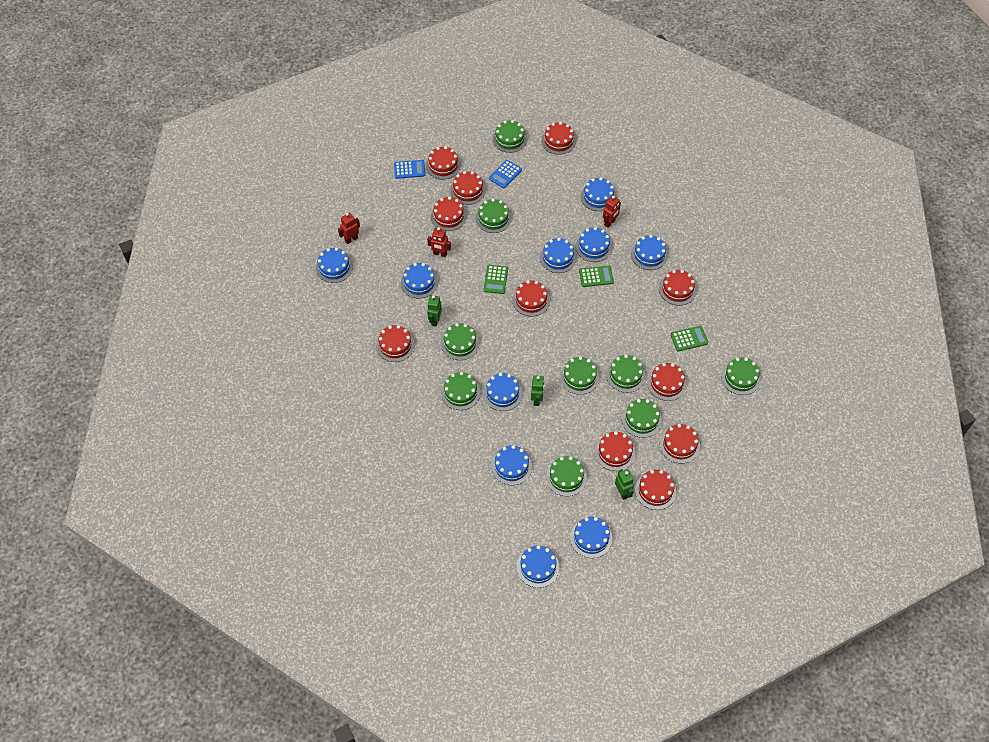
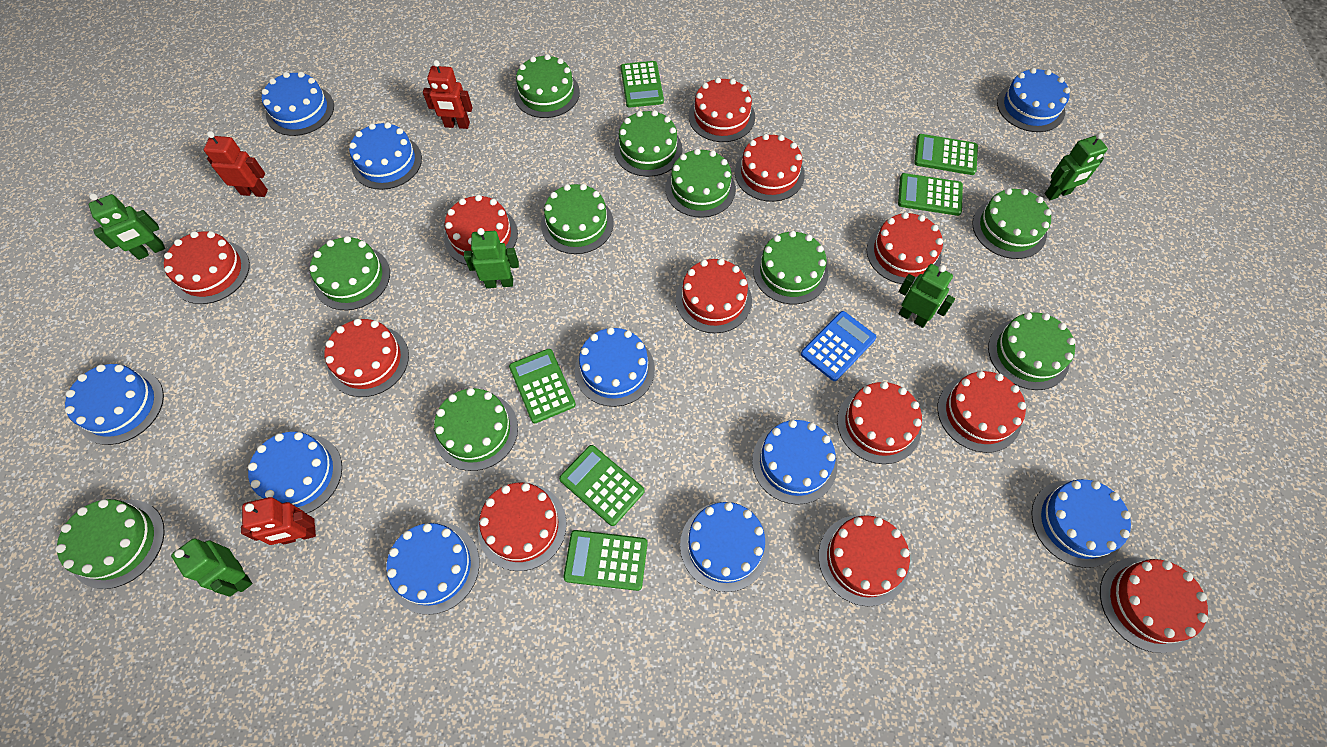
blue calculator: 2 -> 1
green cake: 9 -> 10
green calculator: 3 -> 6
green robot: 3 -> 5
red cake: 11 -> 12

